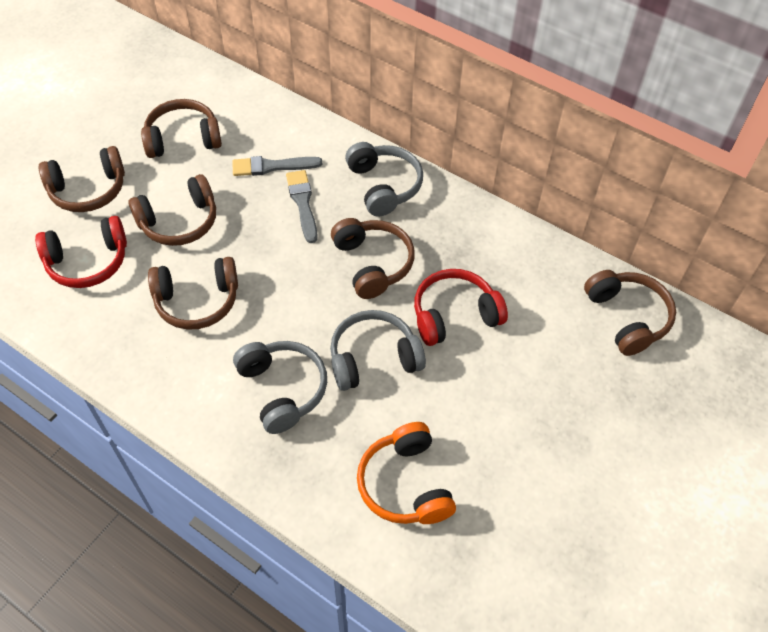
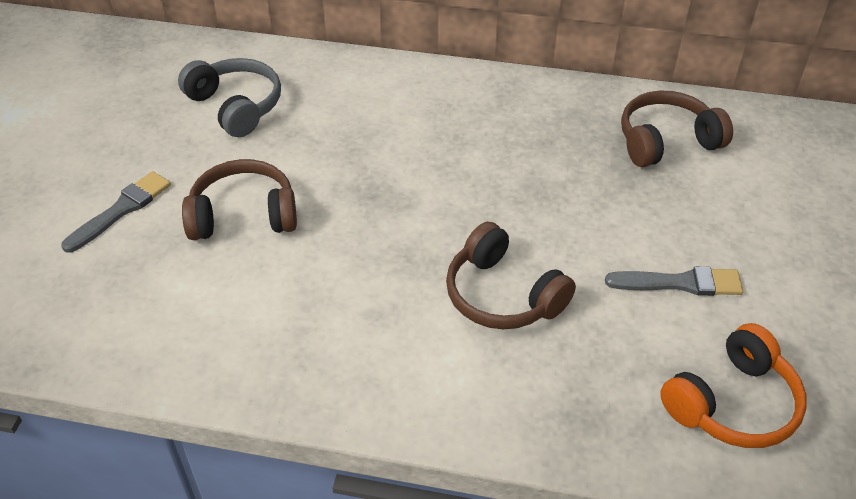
brown headphones: 6 -> 3
grey headphones: 3 -> 1
red headphones: 2 -> 0

